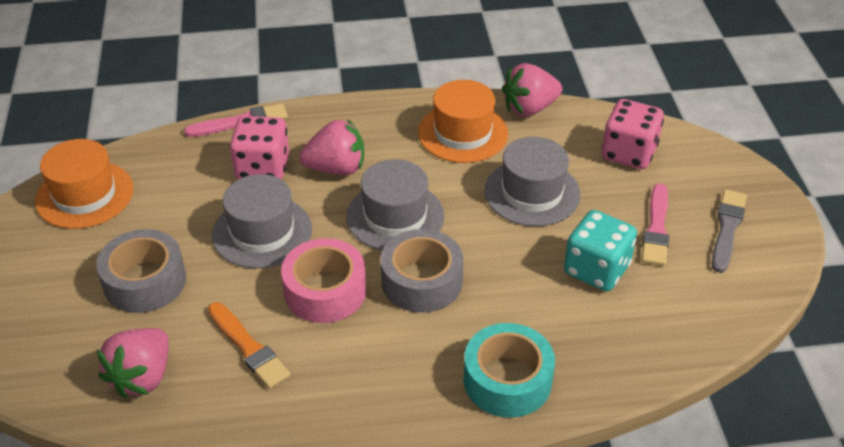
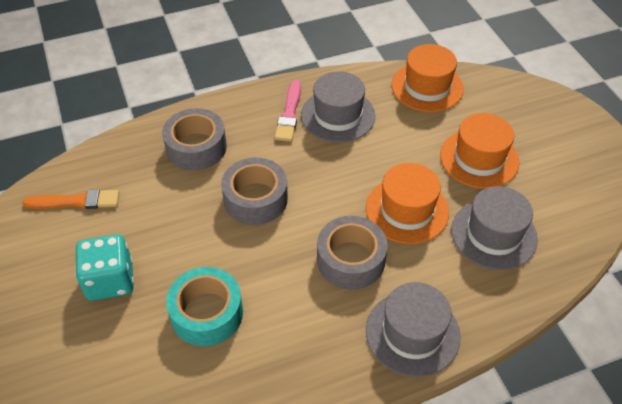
grey brush: 1 -> 0
grey tape: 2 -> 3
orange hat: 2 -> 3
pink brush: 2 -> 1
pink dice: 2 -> 0
pink strawberry: 3 -> 0
pink tape: 1 -> 0

